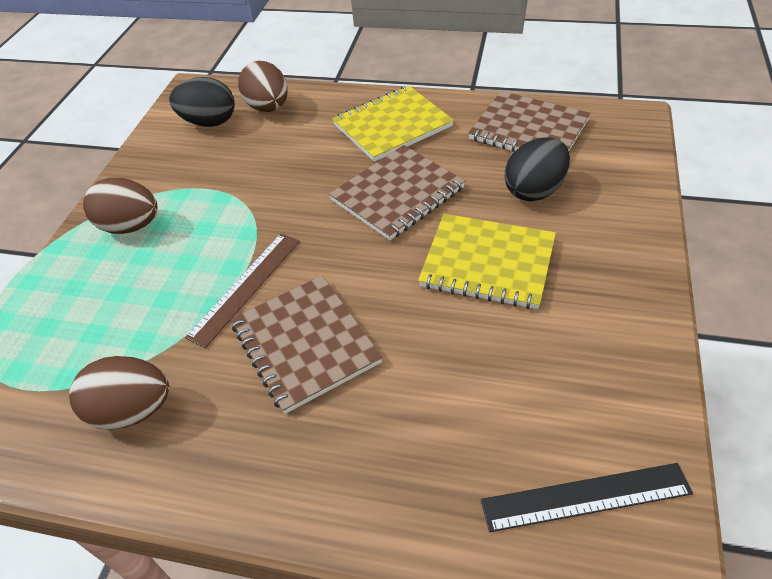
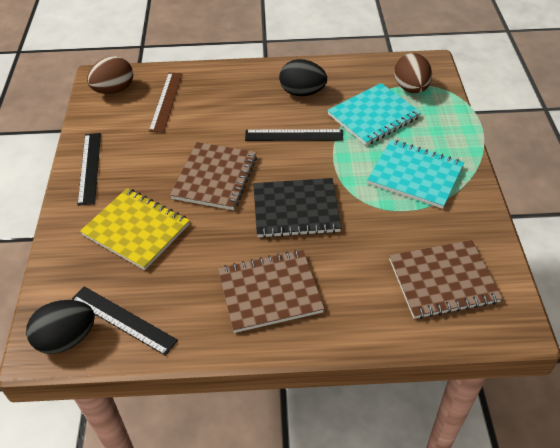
black notebook: 0 -> 1
black ruler: 1 -> 3
brown egg: 3 -> 2
turquoise notebook: 0 -> 2
yellow notebook: 2 -> 1

